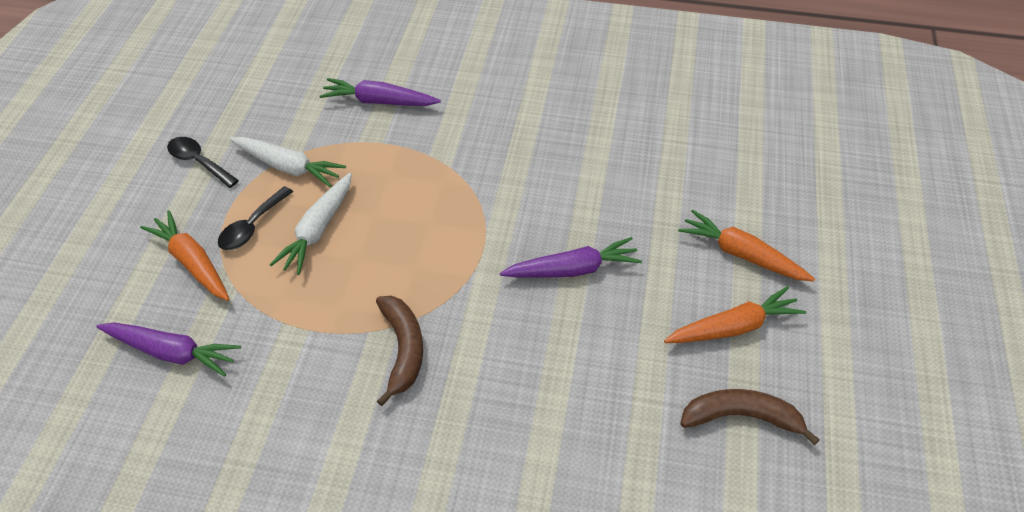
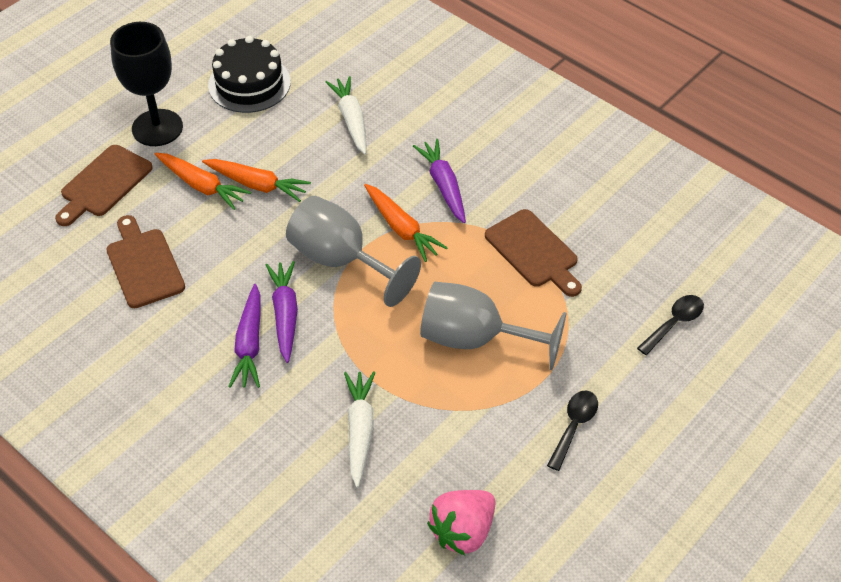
black cake: 0 -> 1
black goblet: 0 -> 1
brown banana: 2 -> 0
brown cutting board: 0 -> 3
grey goblet: 0 -> 2
pink strawberry: 0 -> 1

